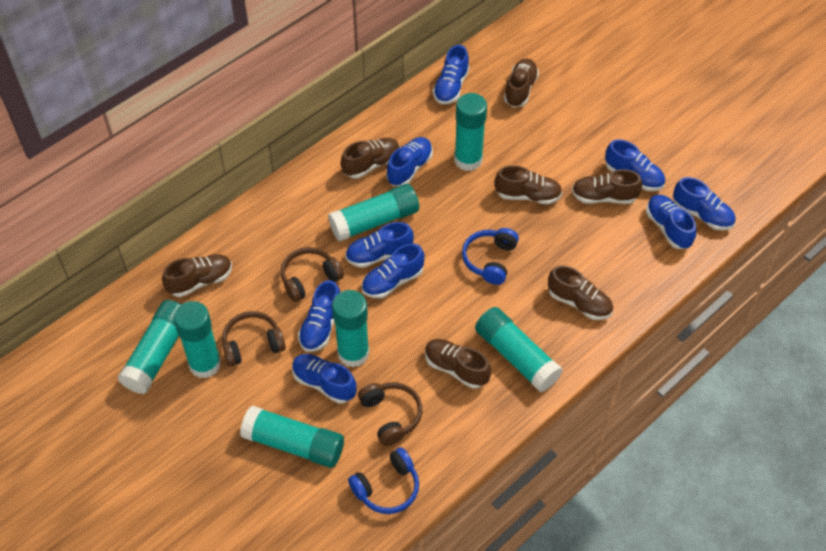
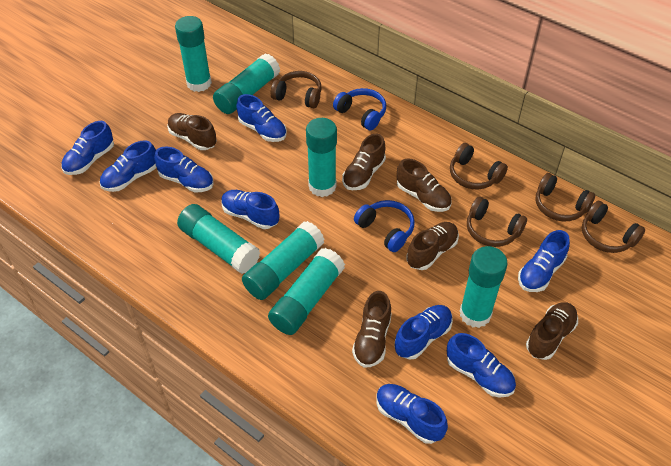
brown headphones: 3 -> 5
brown shoe: 7 -> 6

